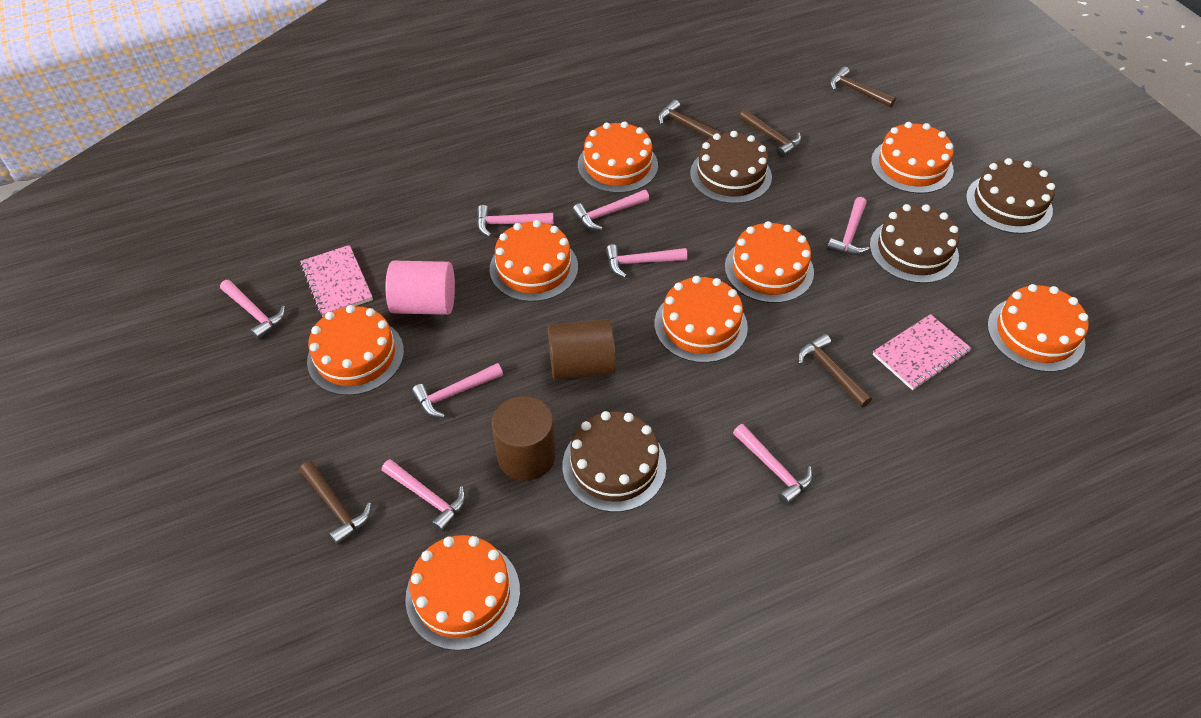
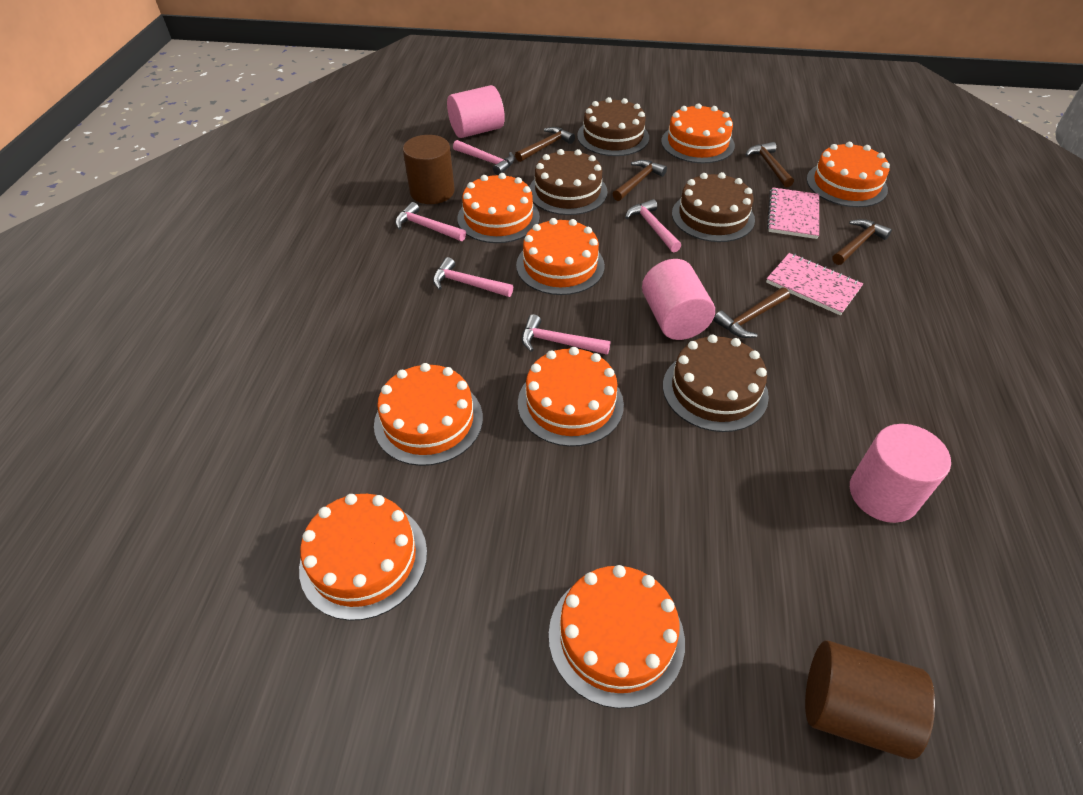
pink cylinder: 1 -> 3
pink hammer: 8 -> 5

